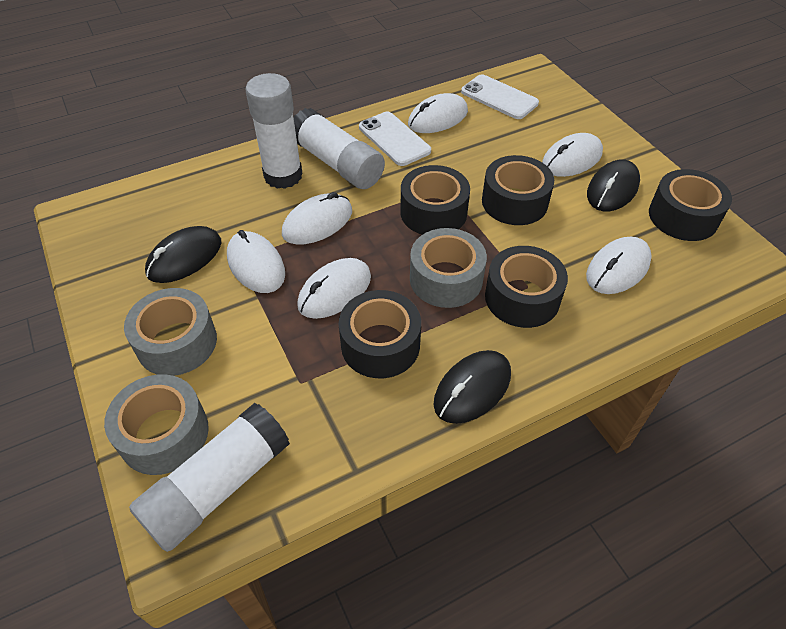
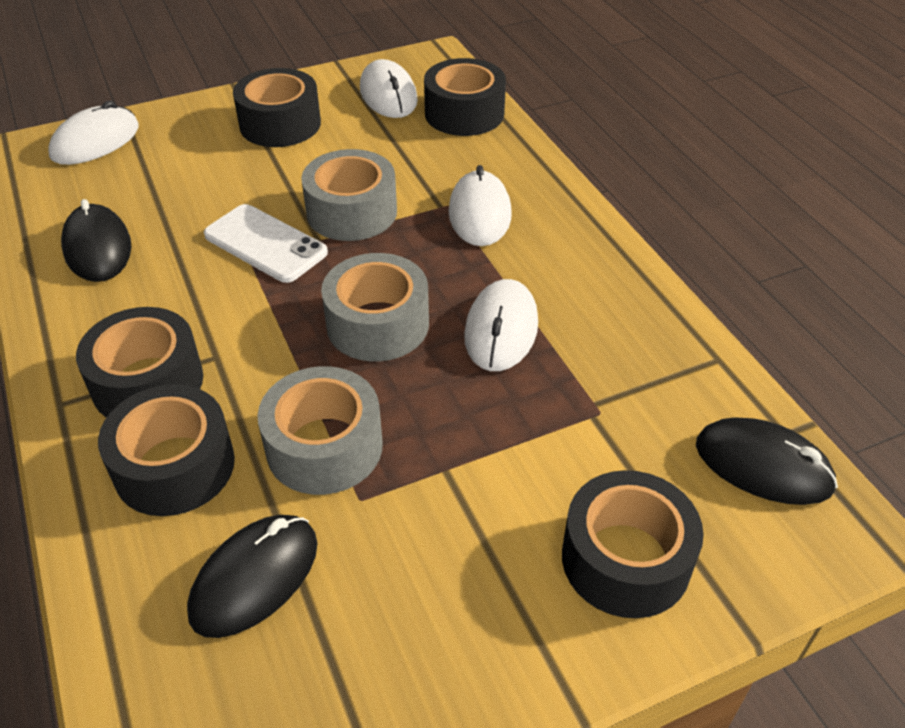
white glue stick: 3 -> 0
white mouse: 6 -> 4
white phone: 2 -> 1

